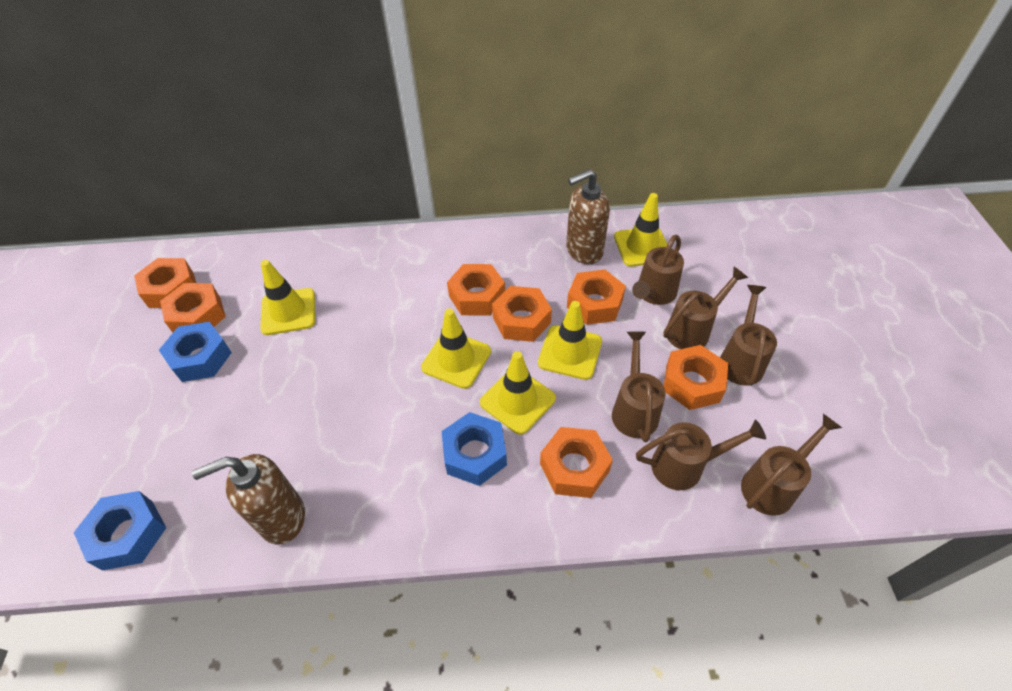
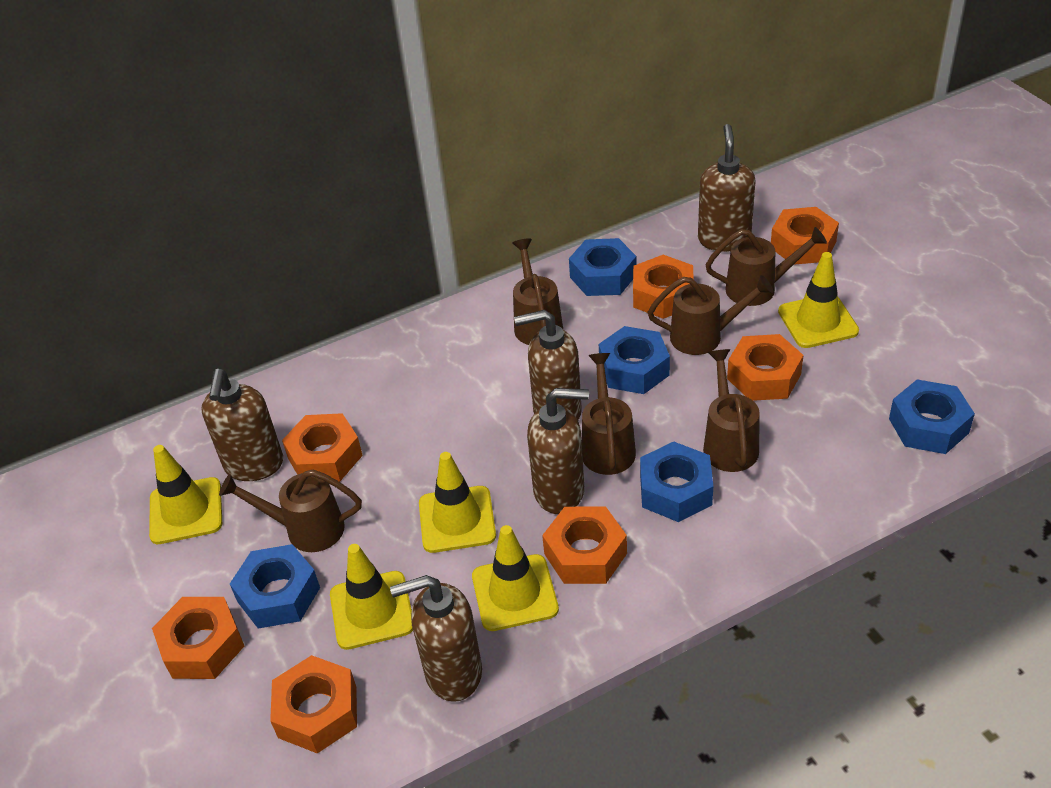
blue nut: 3 -> 5
brown soap dispenser: 2 -> 5

